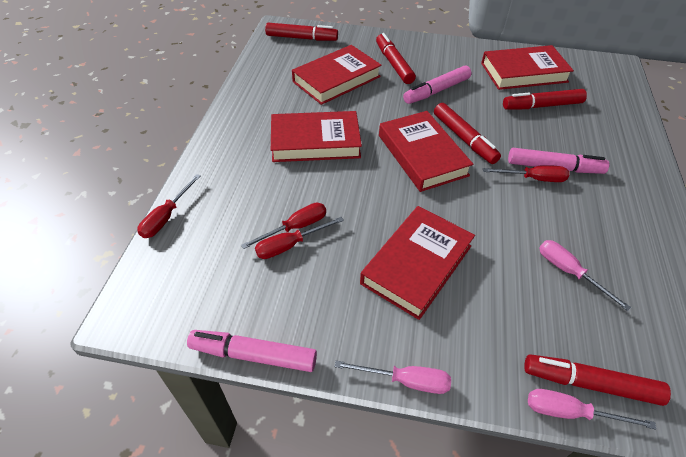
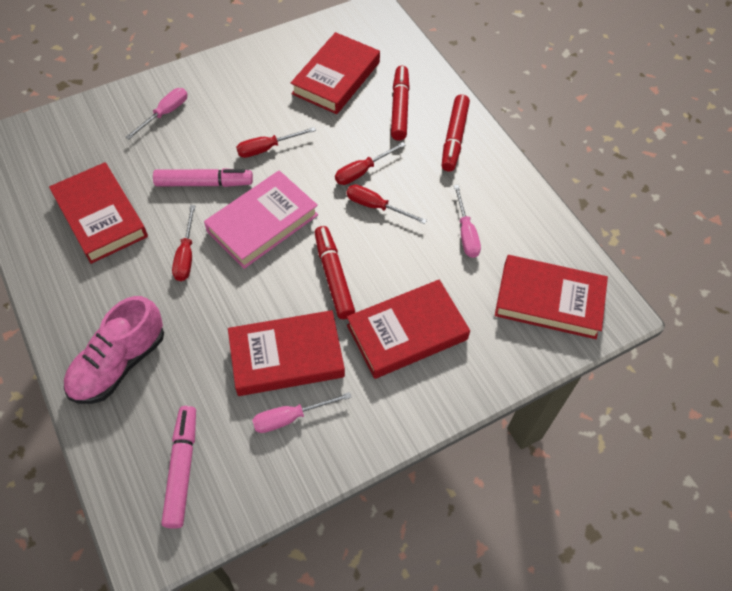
pink book: 0 -> 1
pink marker: 3 -> 2
pink shoe: 0 -> 1
red marker: 5 -> 3

